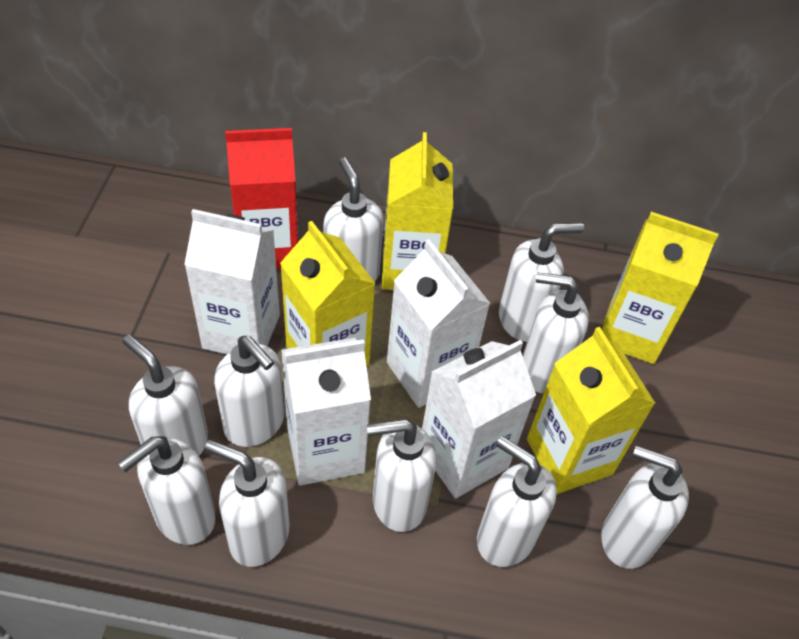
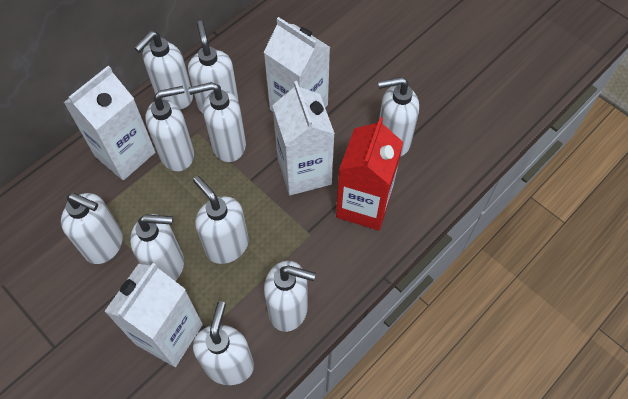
yellow carton: 4 -> 0

